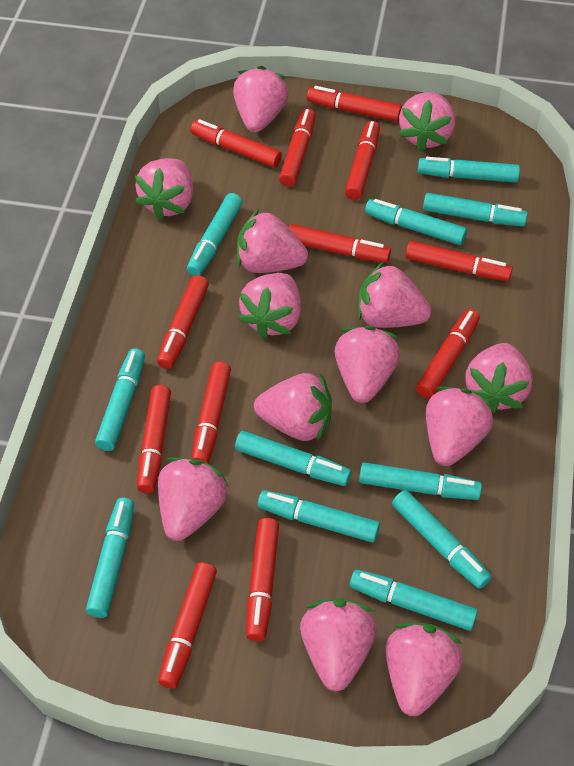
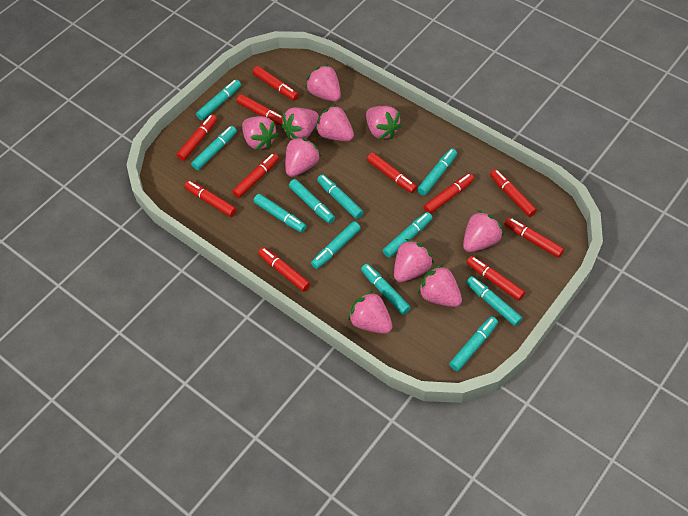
pink strawberry: 13 -> 10
red marker: 12 -> 11

